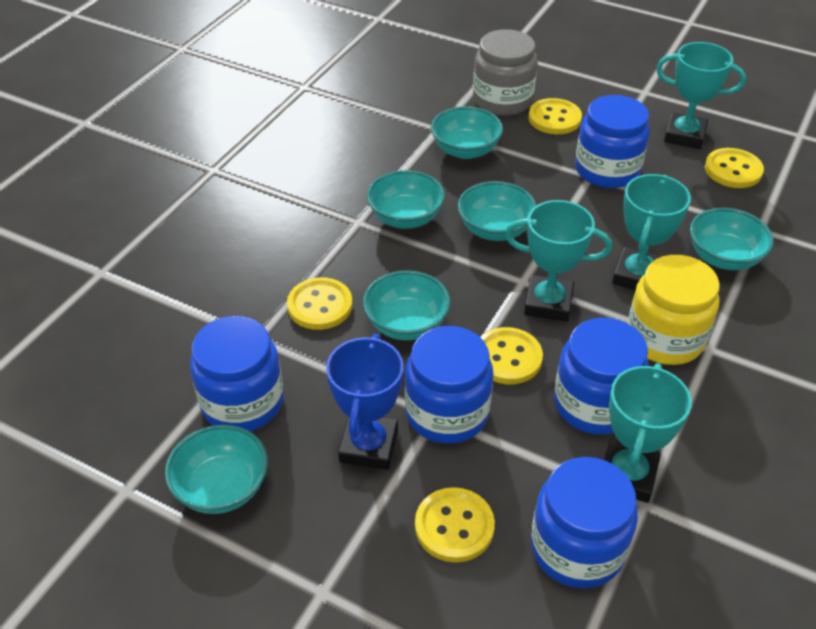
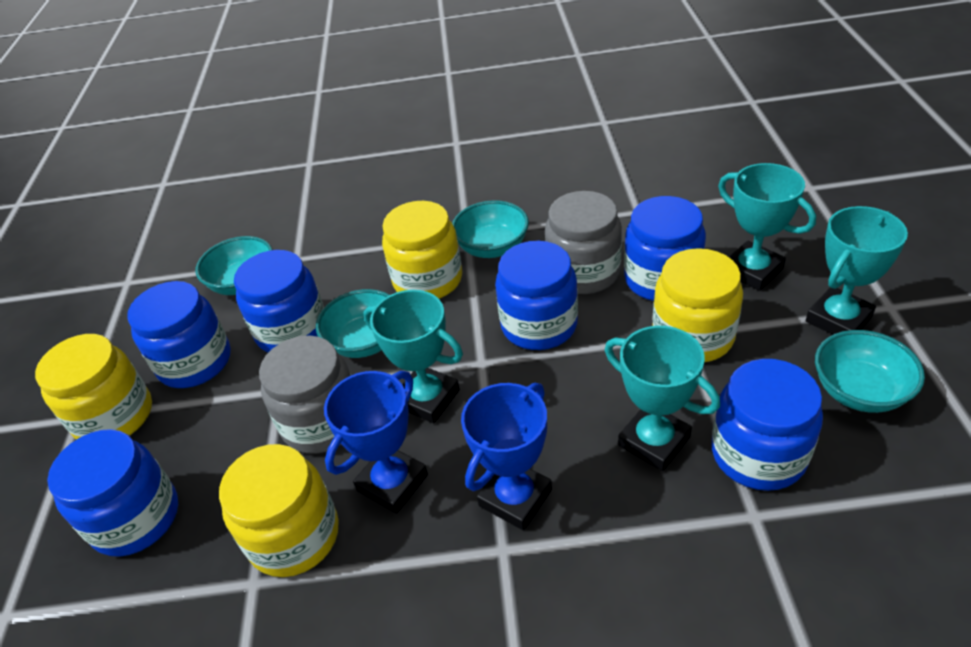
blue jar: 5 -> 6
blue trophy: 1 -> 2
grey jar: 1 -> 2
turquoise bowl: 6 -> 4
yellow button: 5 -> 0
yellow jar: 1 -> 4

